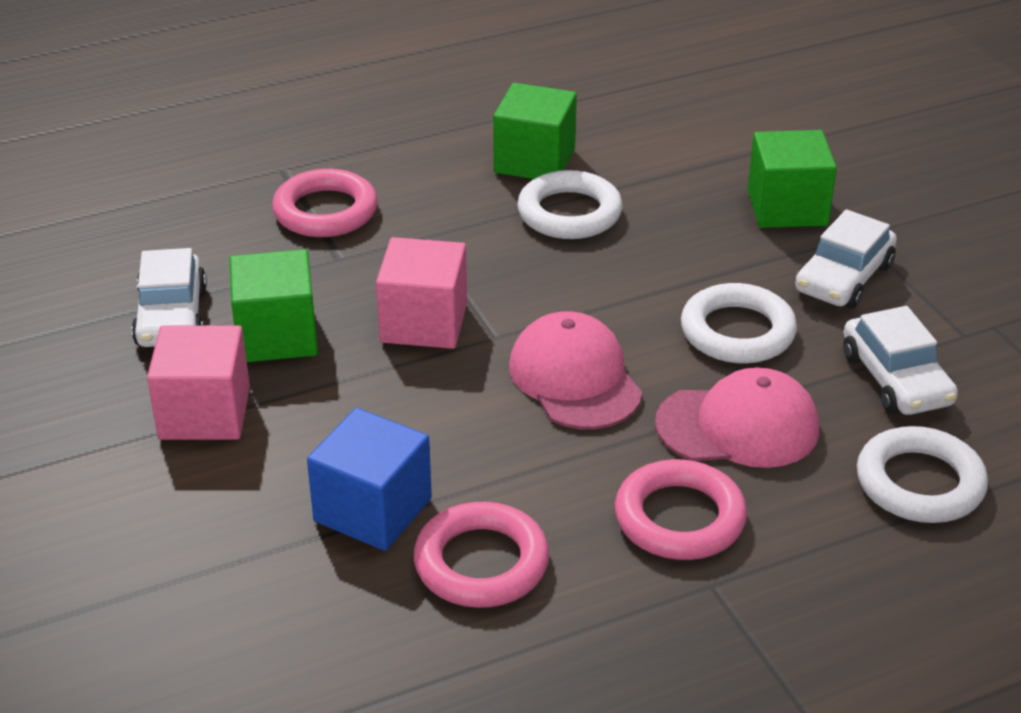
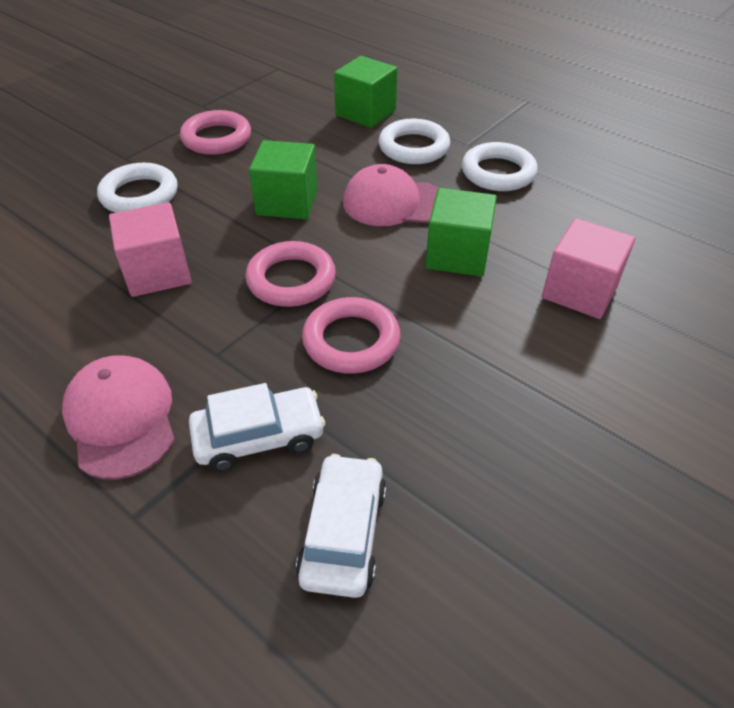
blue cube: 1 -> 0
white car: 3 -> 2

